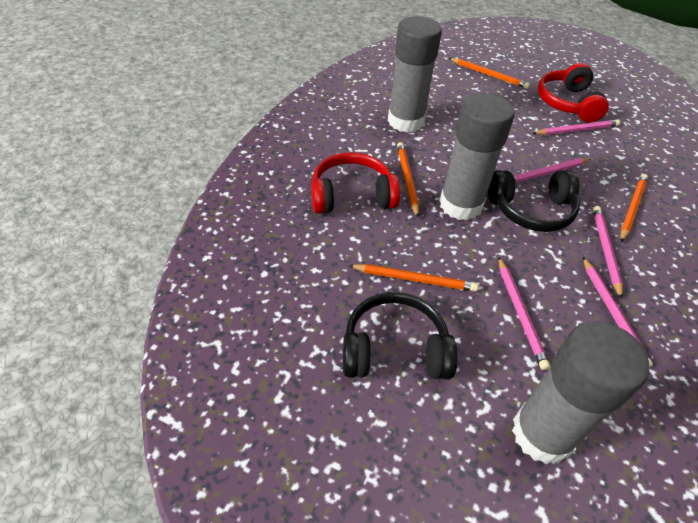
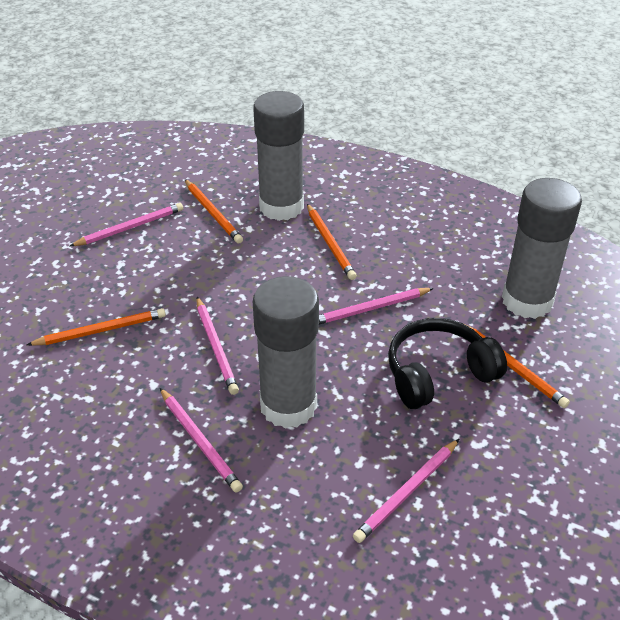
black headphones: 2 -> 1
red headphones: 2 -> 0

